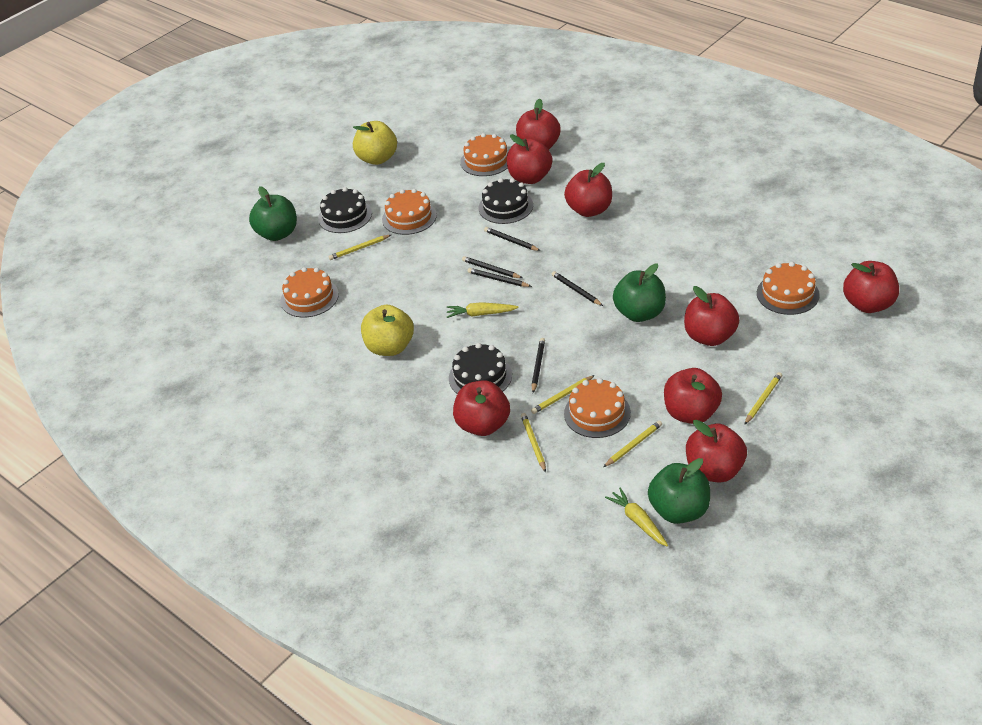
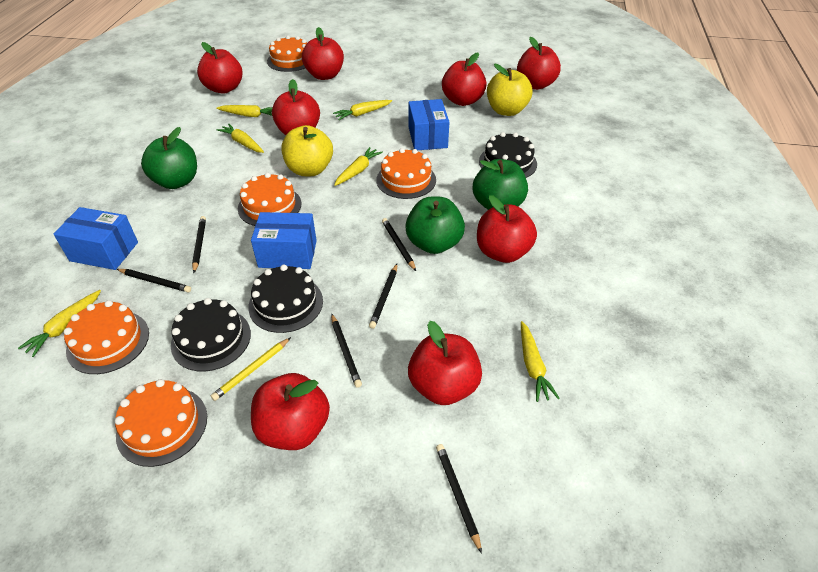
black pencil: 5 -> 6
blue box: 0 -> 3
yellow carrot: 2 -> 6
yellow pencil: 5 -> 1

